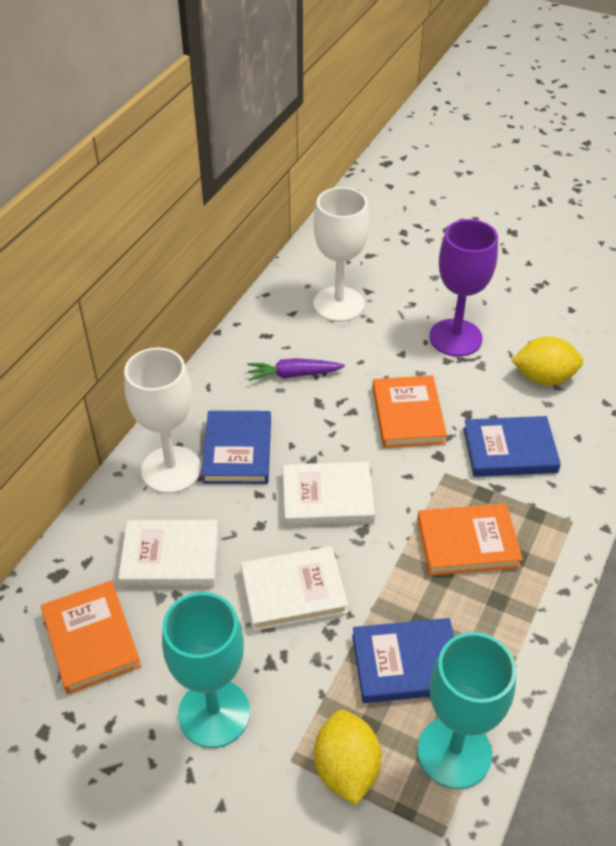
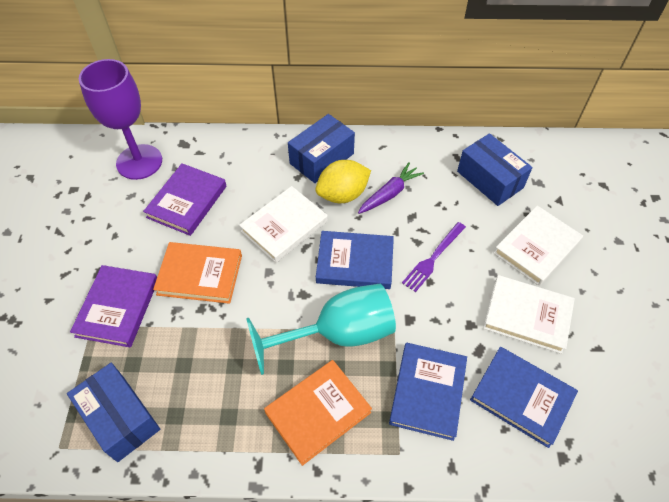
blue box: 0 -> 3
orange book: 3 -> 2
purple book: 0 -> 2
purple fork: 0 -> 1
turquoise goblet: 2 -> 1
white goblet: 2 -> 0
yellow lemon: 2 -> 1

